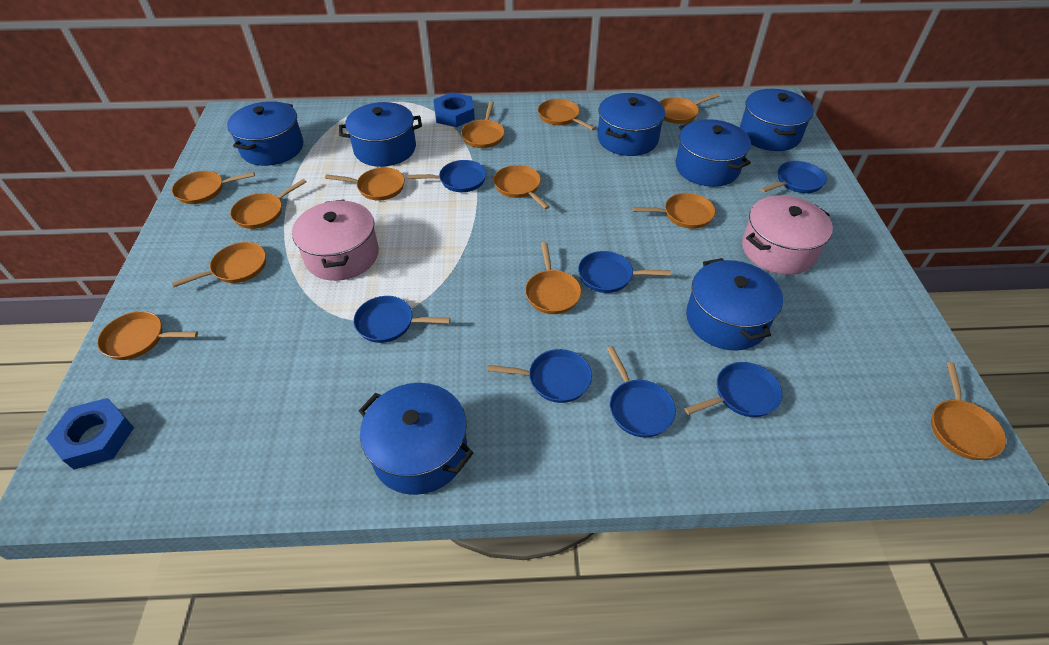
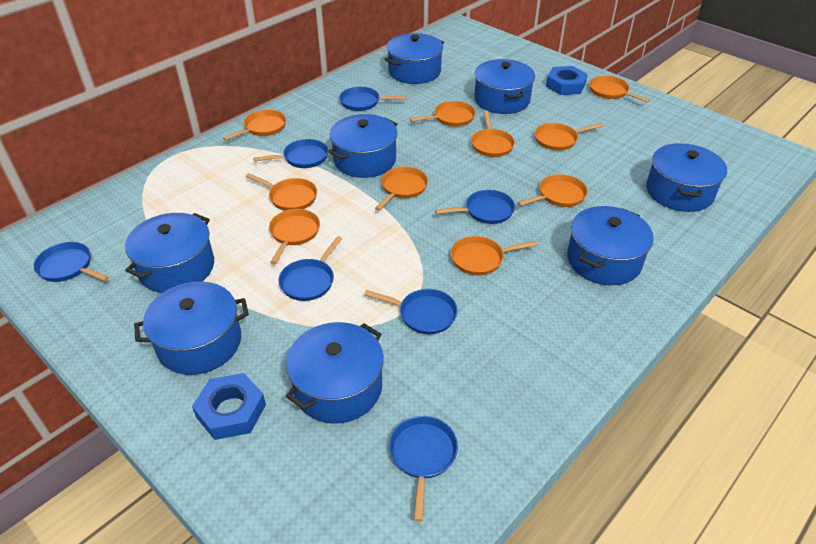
blue pot: 7 -> 8
orange pan: 12 -> 10
pink pot: 2 -> 0

